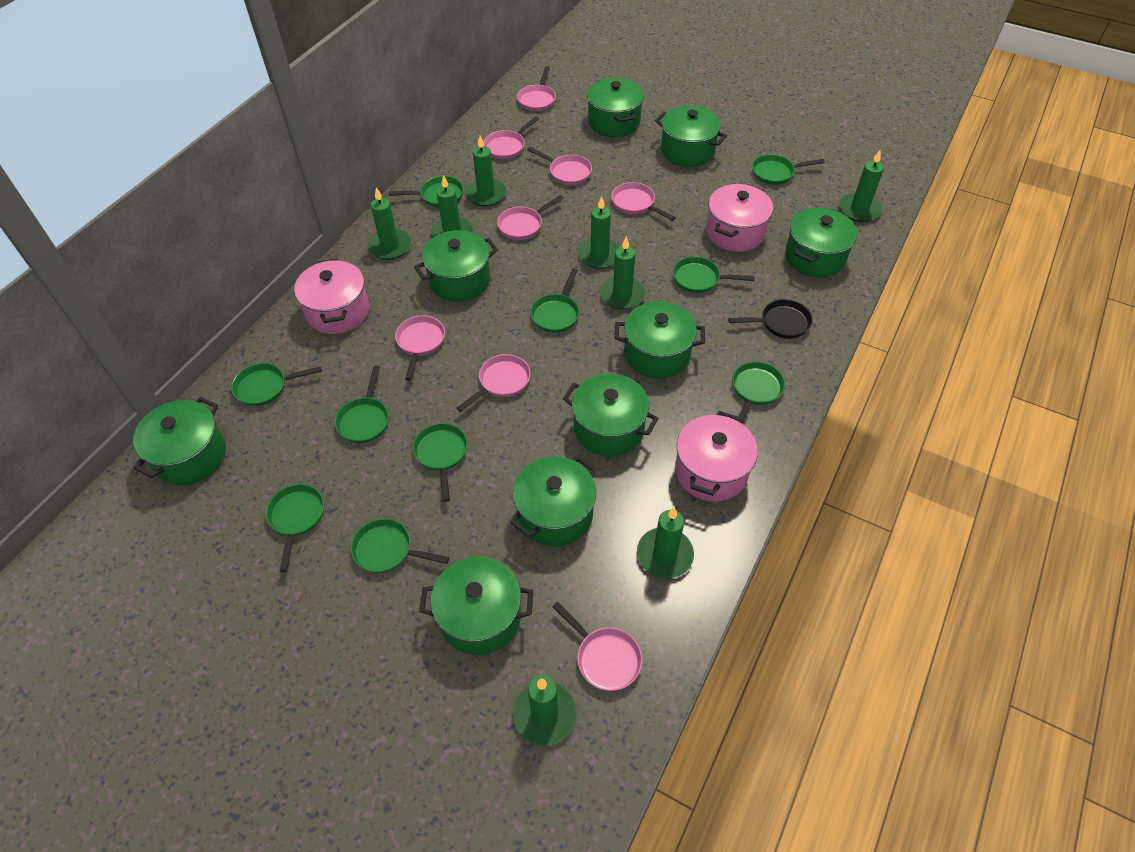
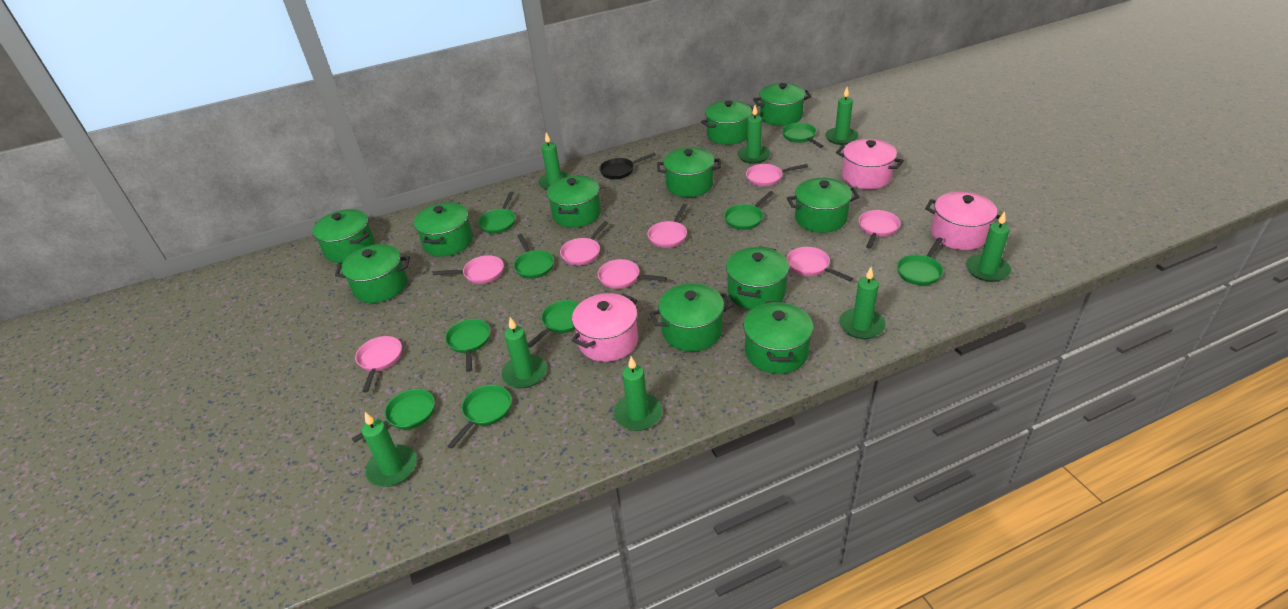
green pan: 10 -> 9
green pot: 9 -> 11

